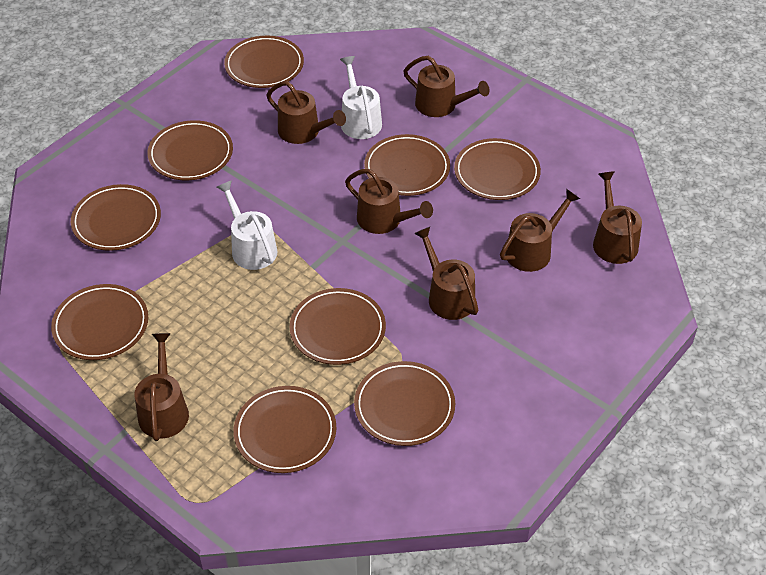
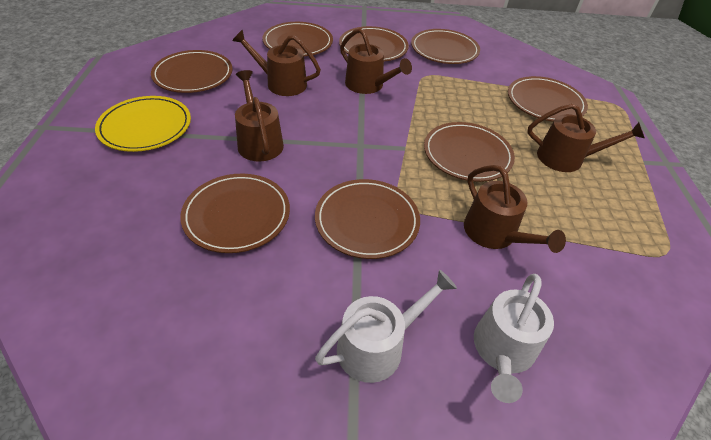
brown plate: 9 -> 8
brown watering can: 7 -> 5
yellow plate: 0 -> 1

